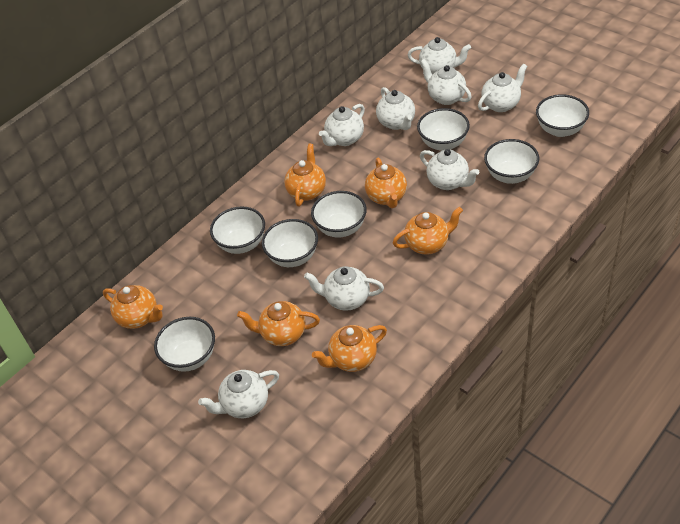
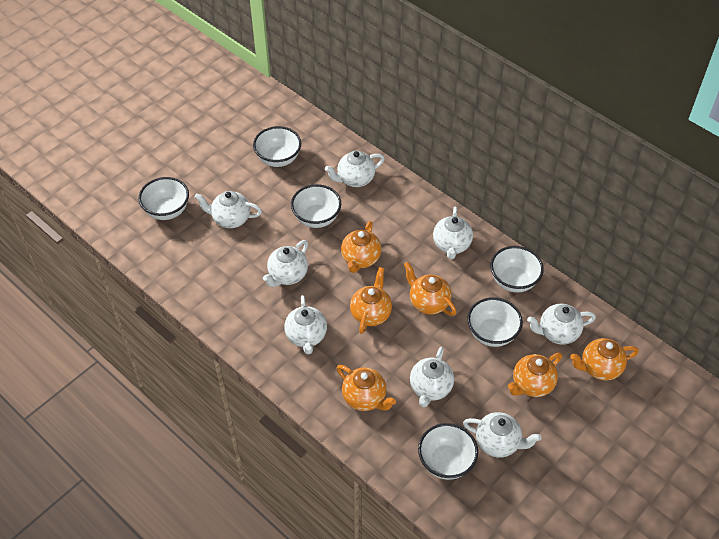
white bowl: 7 -> 6

